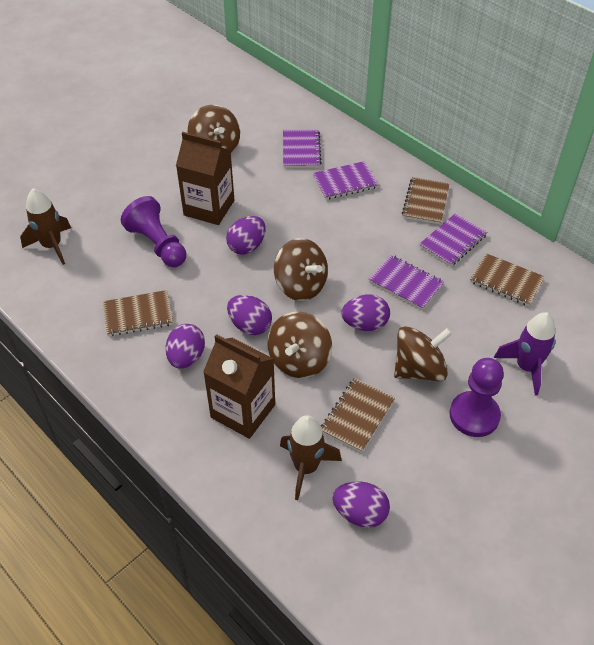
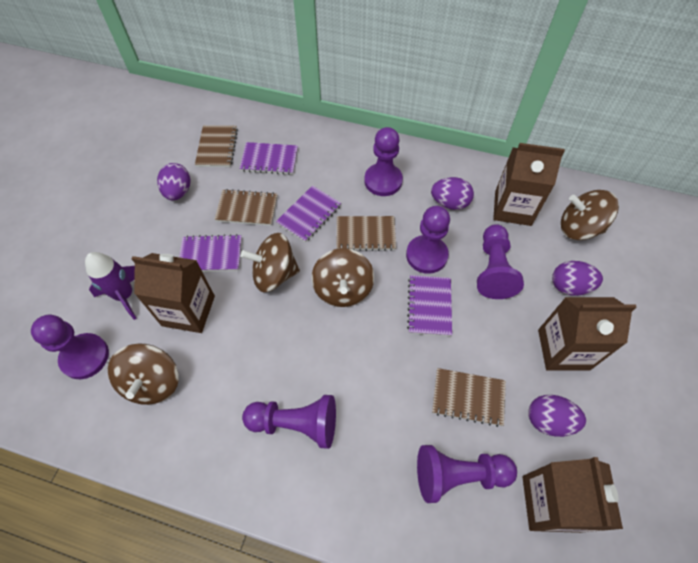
brown carton: 2 -> 4
brown rocket: 2 -> 0
purple egg: 5 -> 4
purple pawn: 2 -> 6

